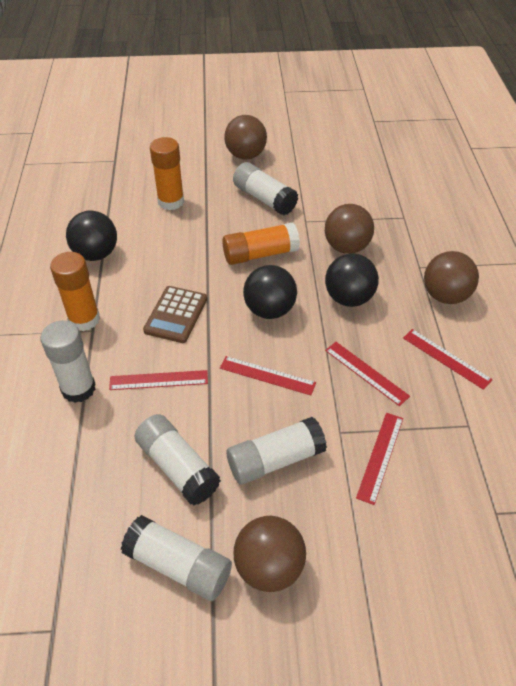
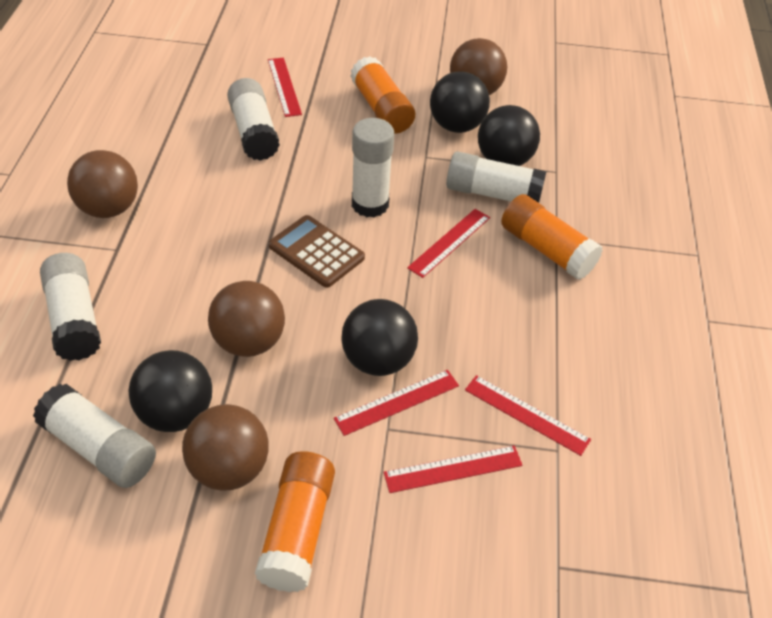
black ball: 3 -> 4

